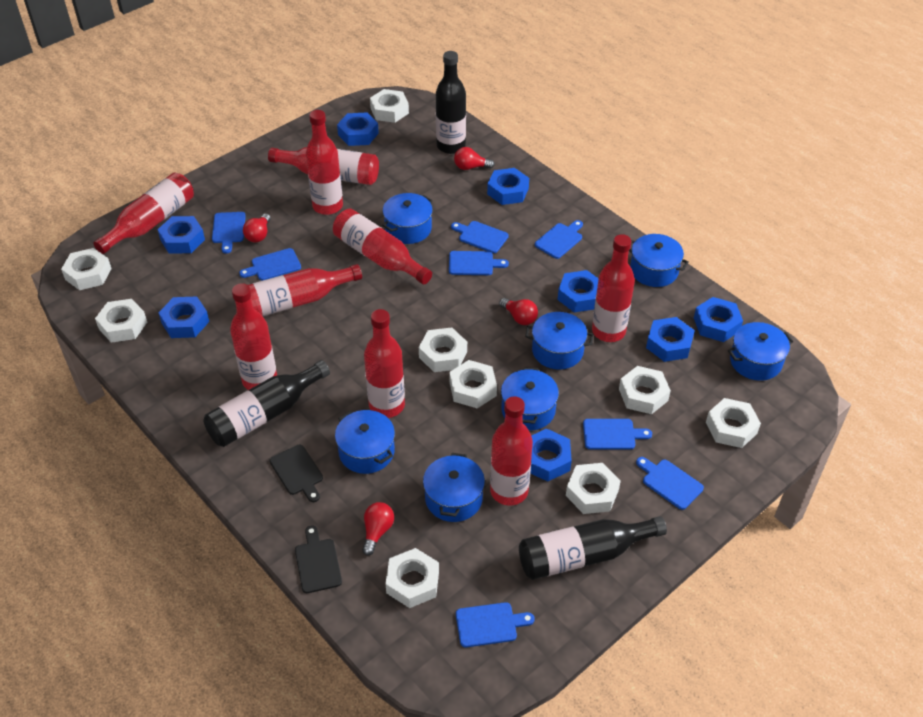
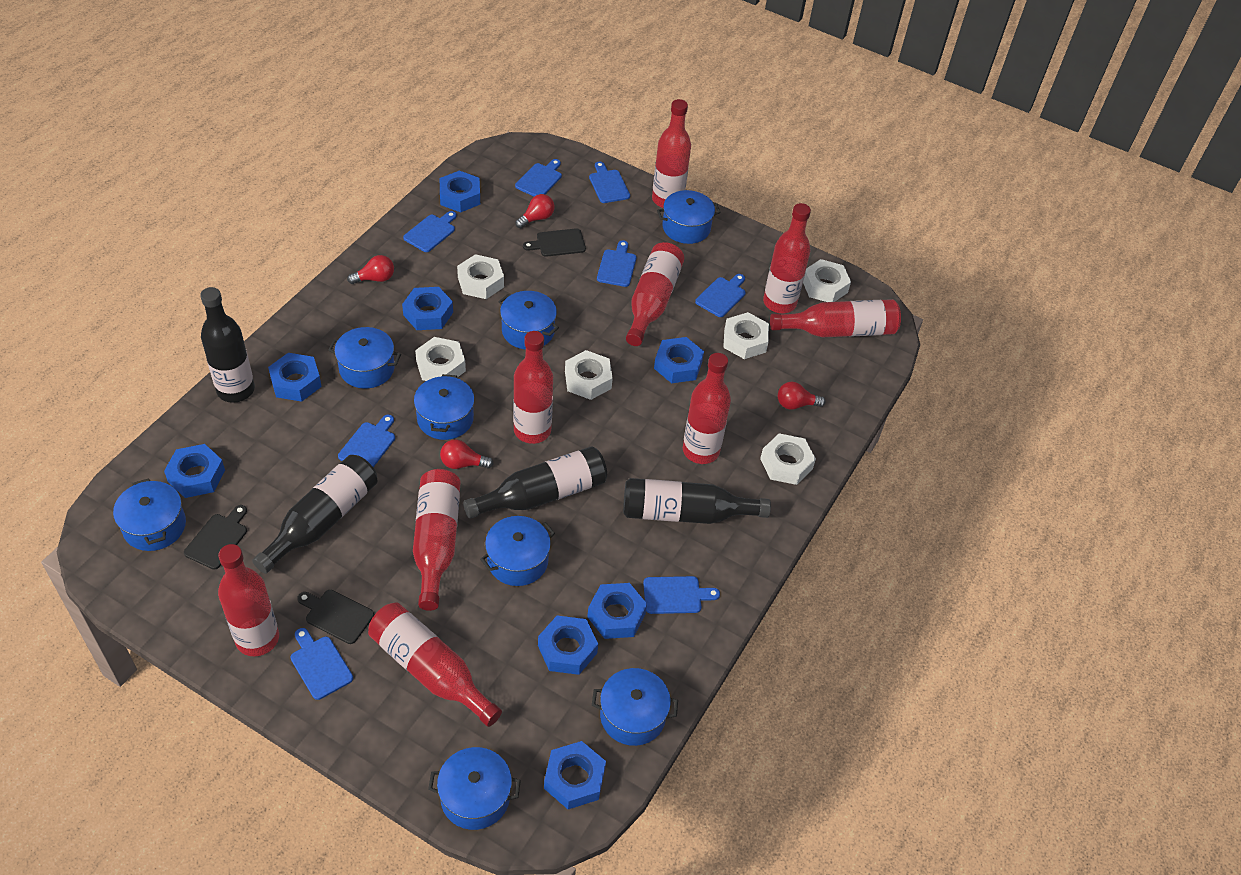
black bottle: 3 -> 4
black cutting board: 2 -> 3
blue pot: 7 -> 8
white nut: 9 -> 6

